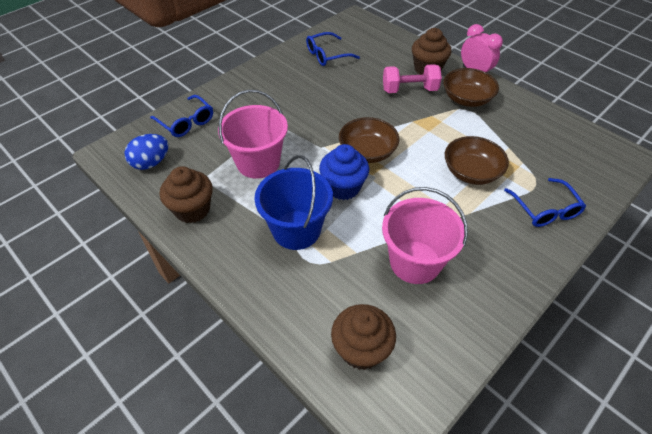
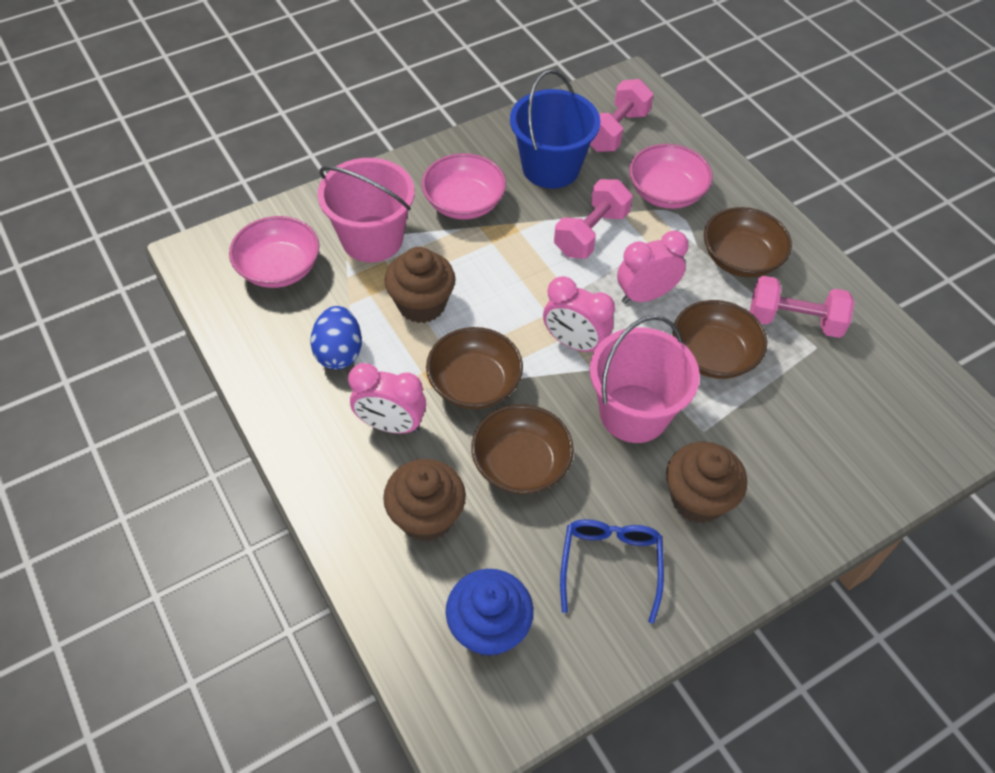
blue glasses: 3 -> 1
brown bowl: 3 -> 4
pink bowl: 0 -> 3
pink clock: 1 -> 3
pink dumbbell: 1 -> 3

